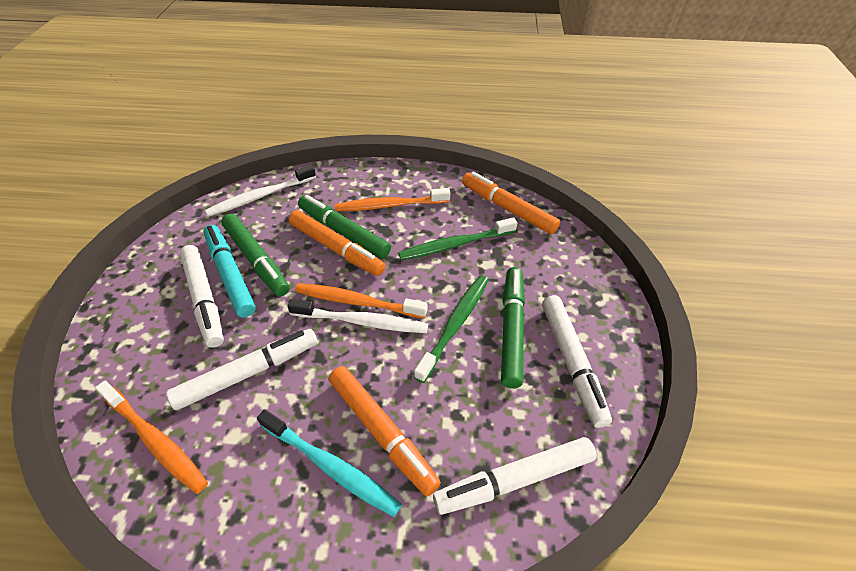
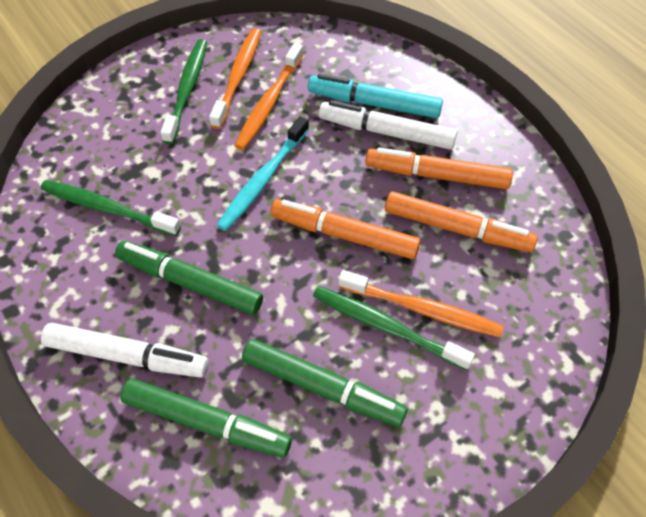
green toothbrush: 2 -> 3
white marker: 4 -> 2
white toothbrush: 2 -> 0

